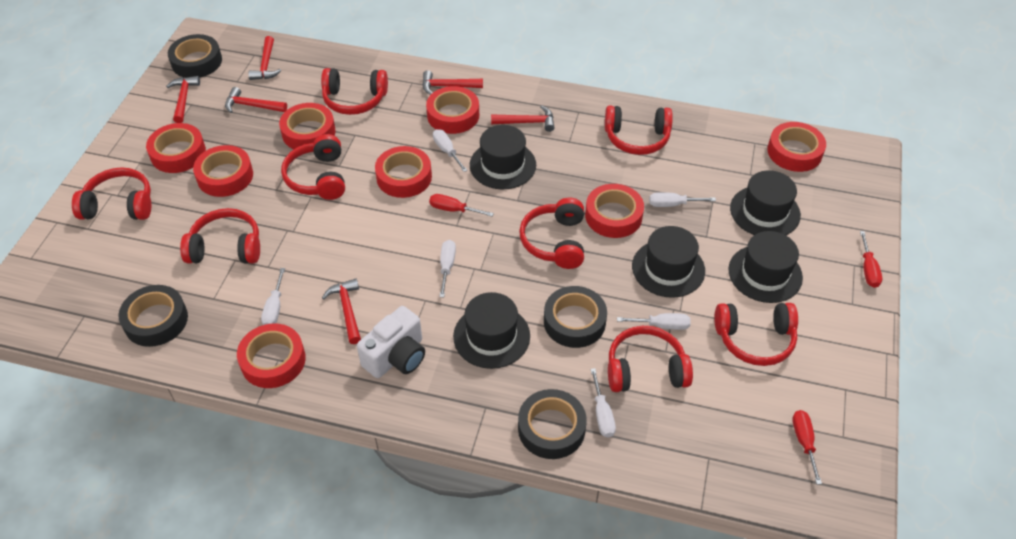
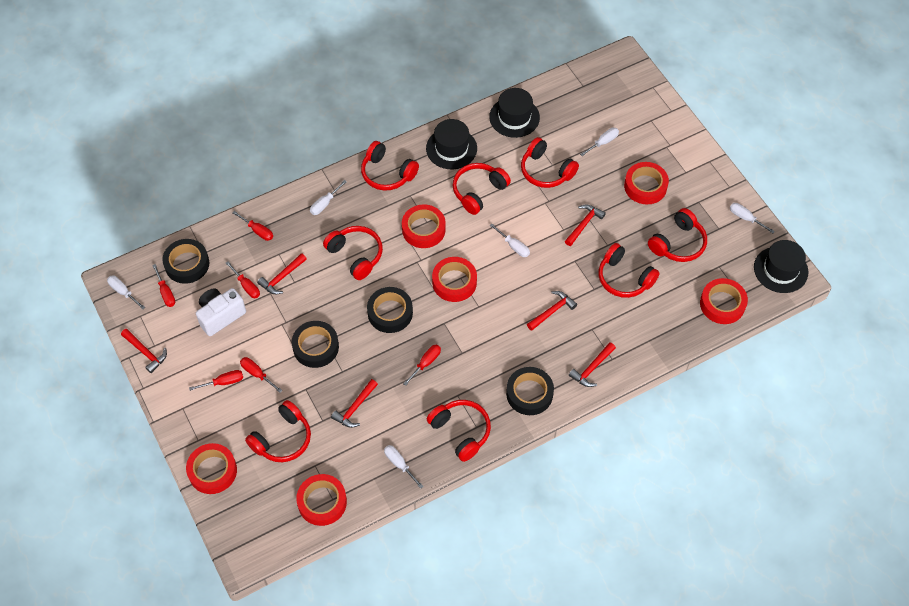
black hat: 5 -> 3
red screwdriver: 3 -> 6
red tape: 8 -> 6

